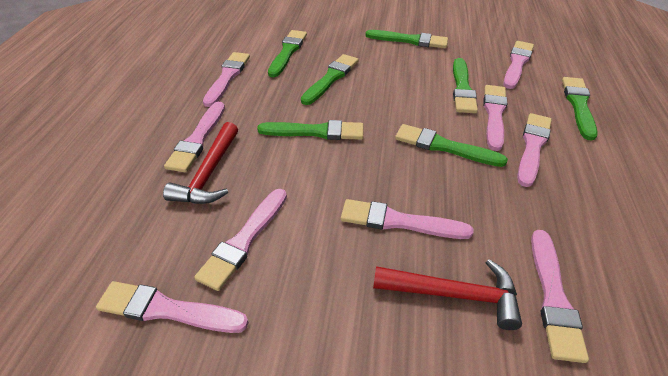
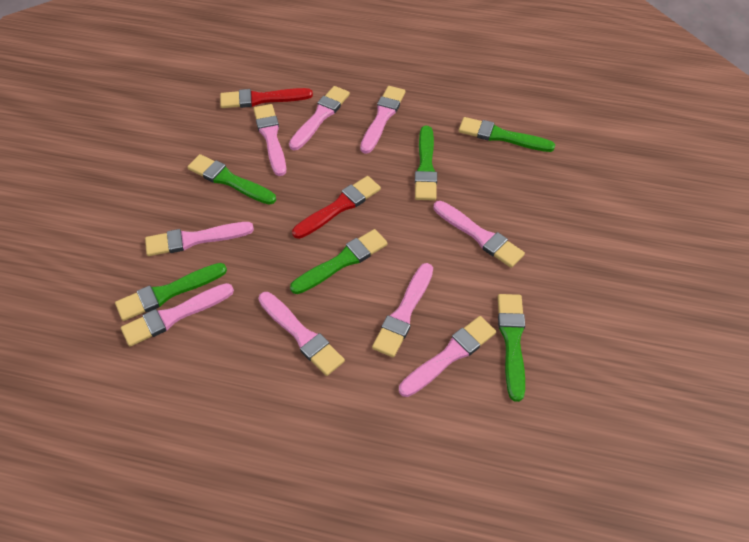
green brush: 7 -> 6
red brush: 0 -> 2
red hammer: 2 -> 0

